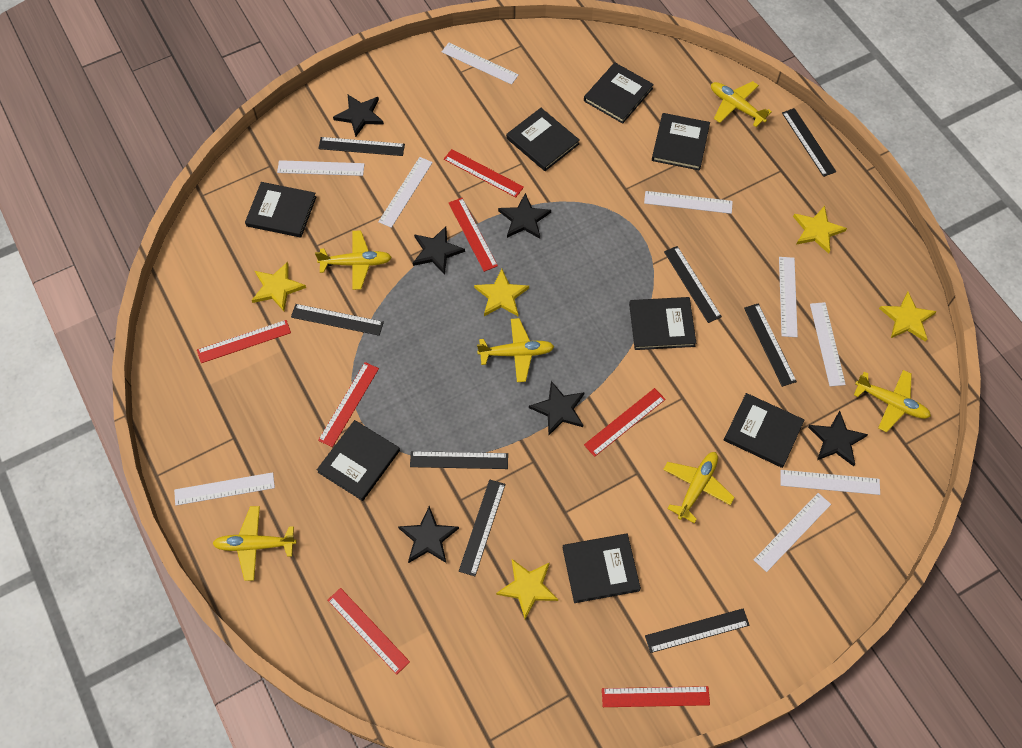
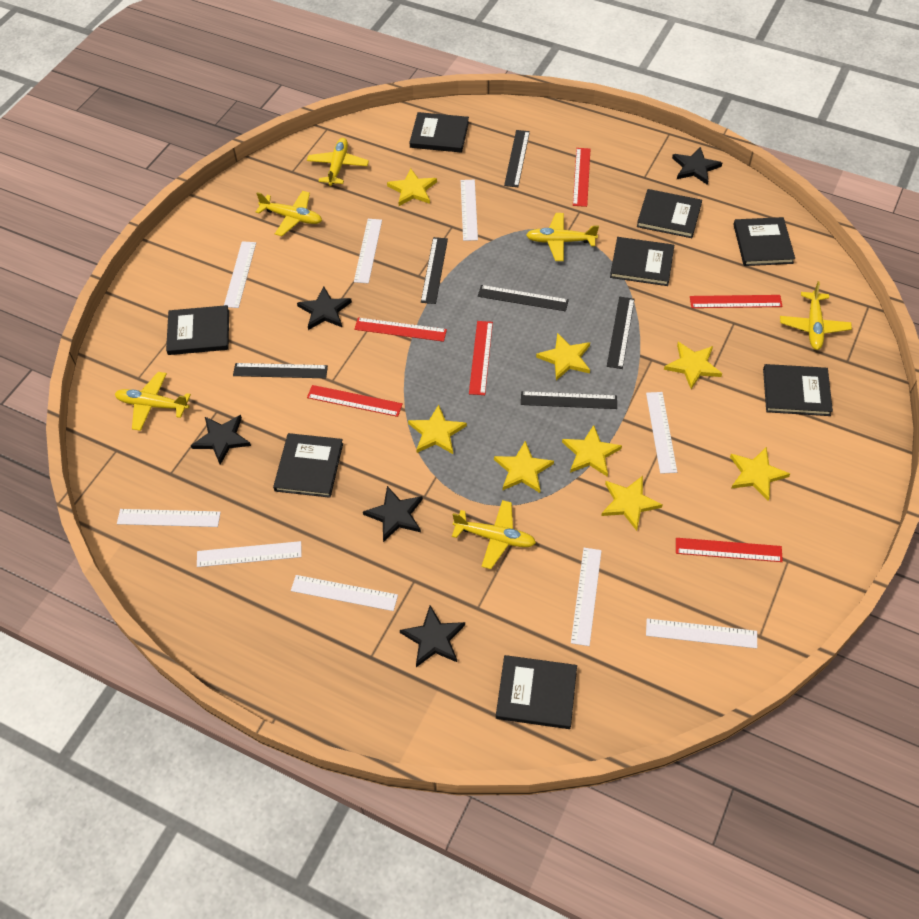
black ruler: 8 -> 6
black star: 6 -> 5
red ruler: 7 -> 6
yellow star: 5 -> 8

